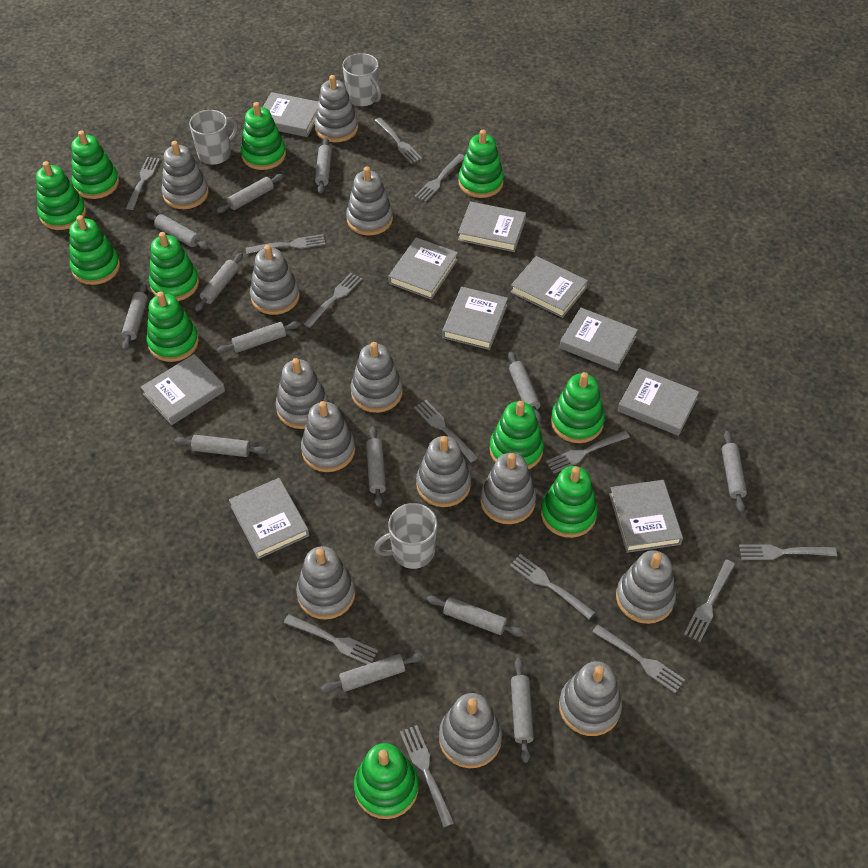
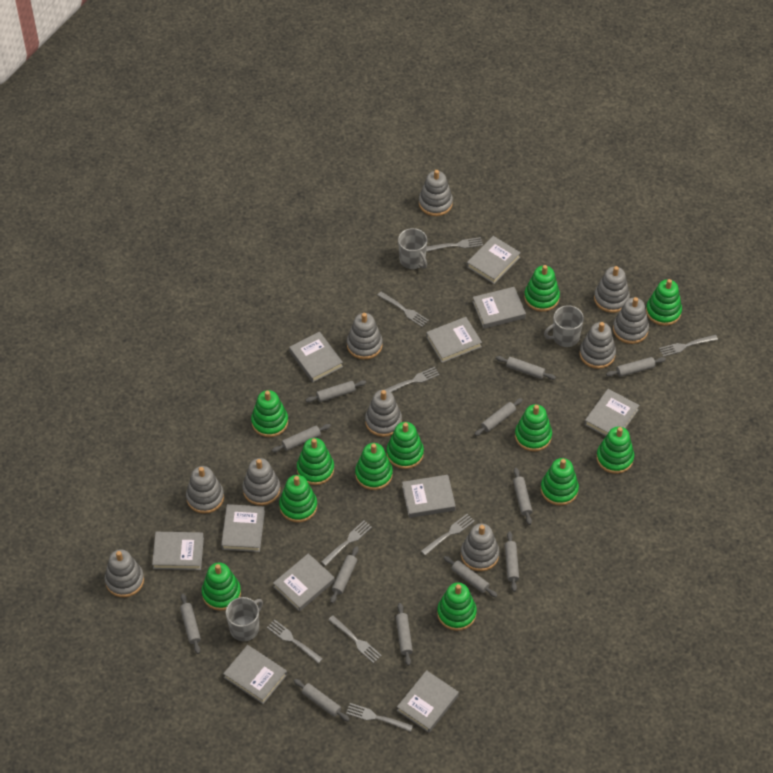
green stacking toy: 11 -> 12
grey book: 10 -> 11
grey fork: 13 -> 9
grey rolling pin: 13 -> 12
grey stacking toy: 13 -> 10

